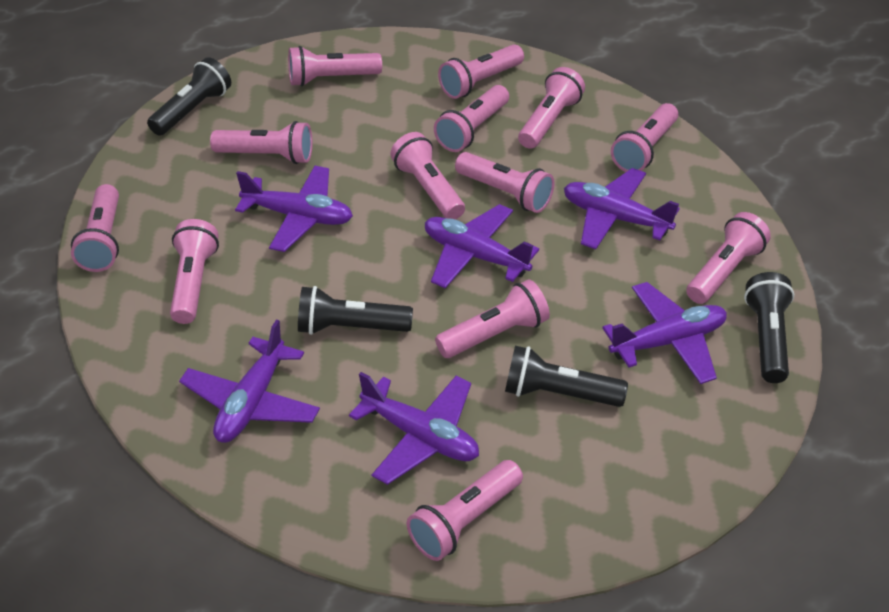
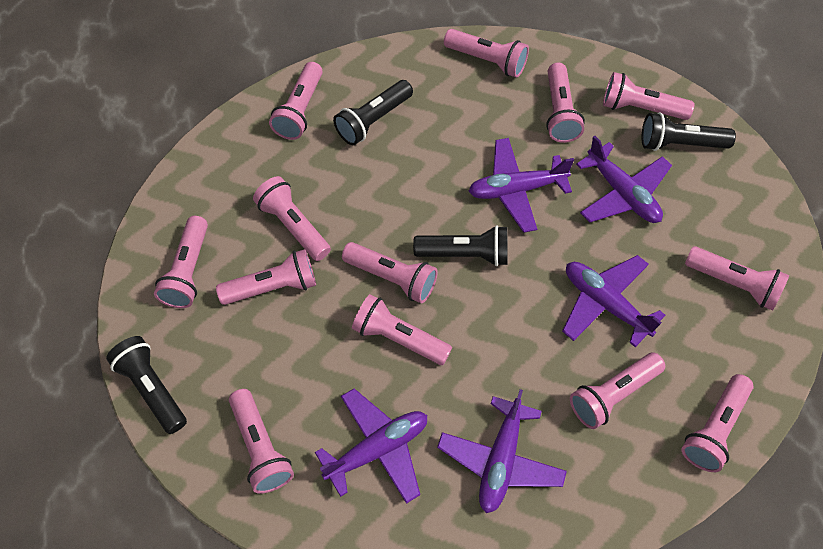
purple plane: 6 -> 5

